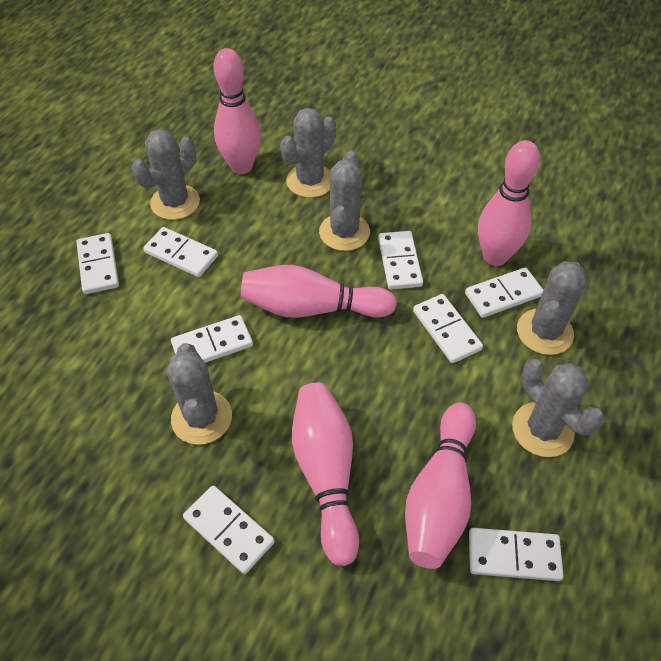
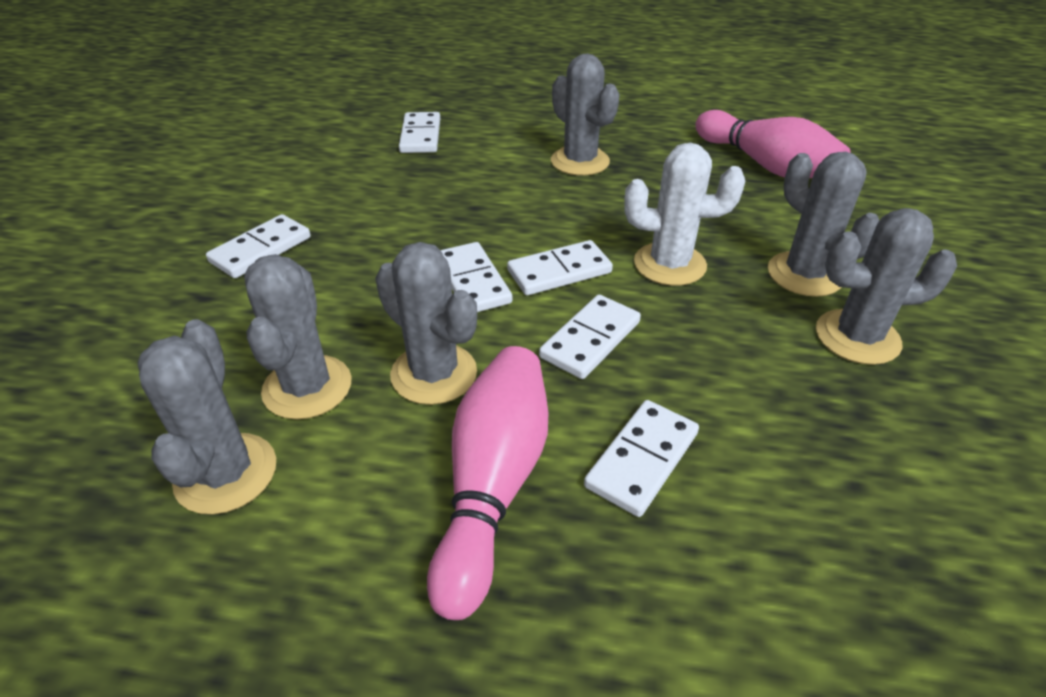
pink bowling pin: 5 -> 2
white cactus: 0 -> 1
white domino: 8 -> 6

